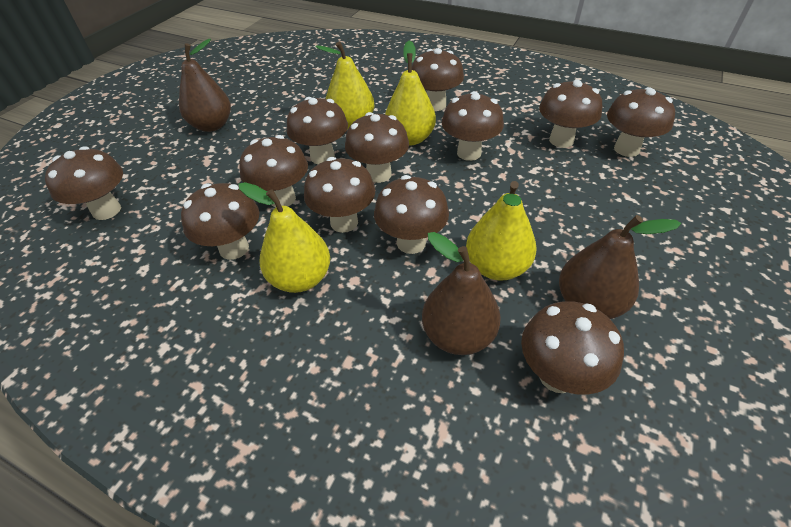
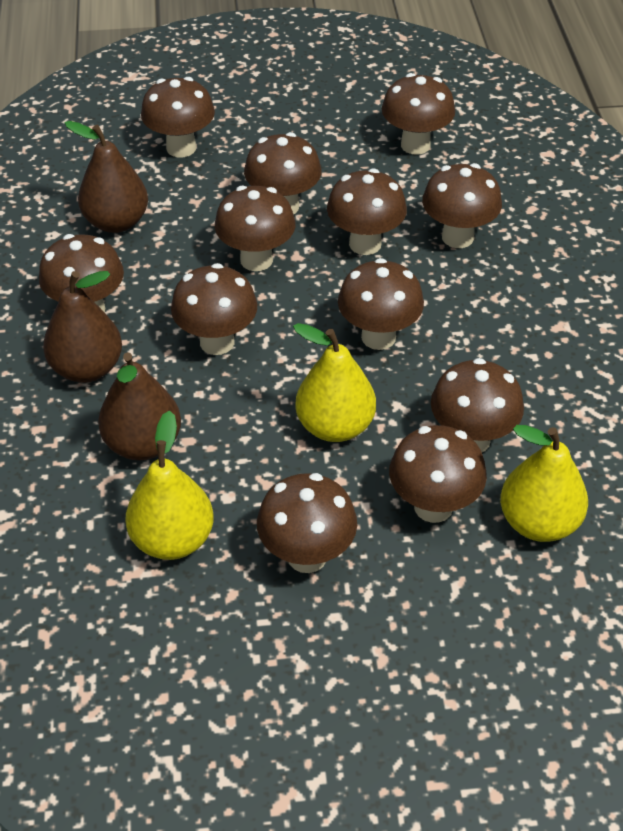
yellow pear: 4 -> 3

